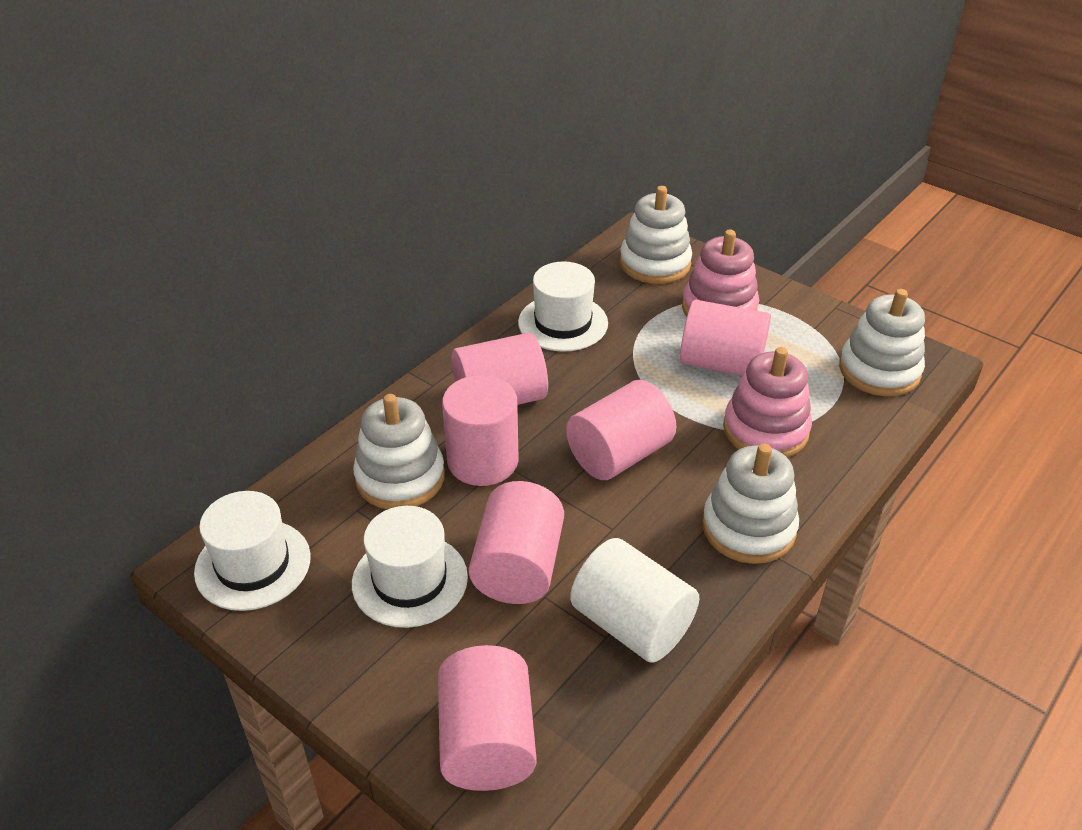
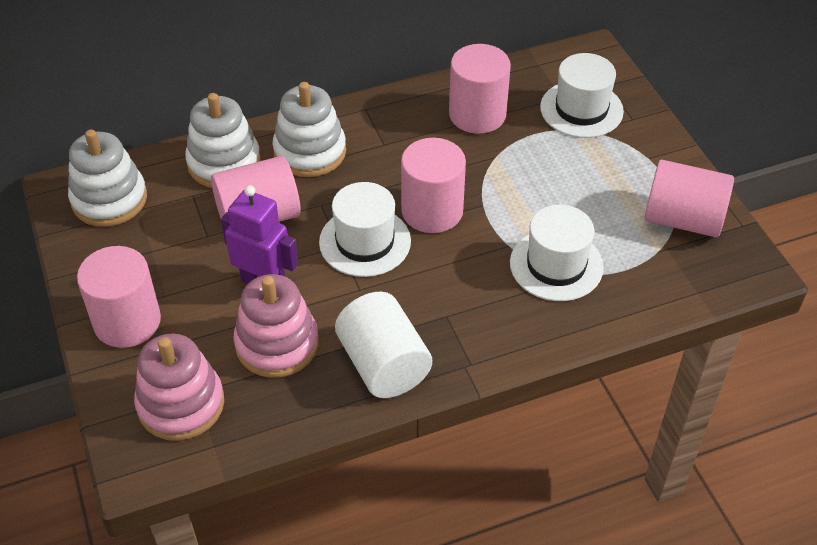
pink cylinder: 6 -> 5
purple robot: 0 -> 1
white stacking toy: 4 -> 3

